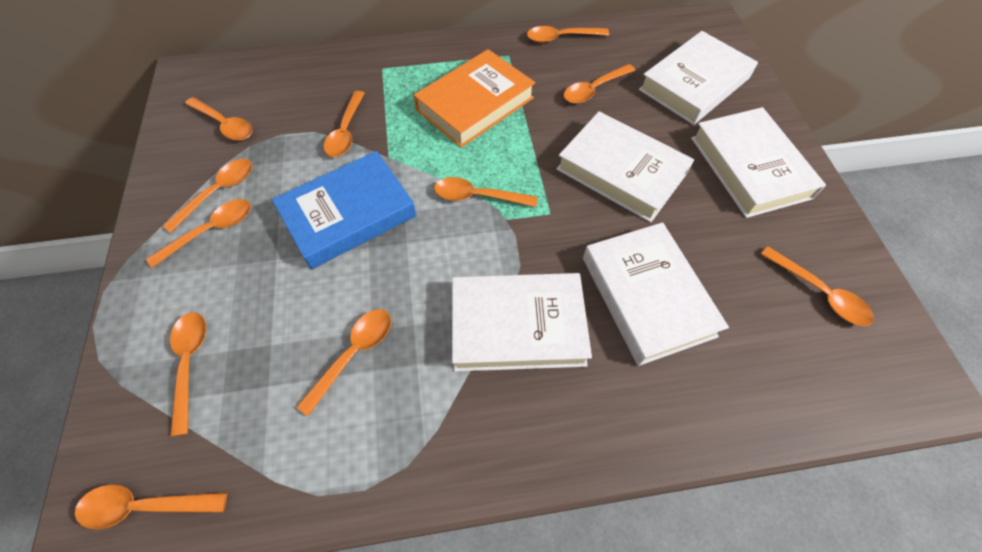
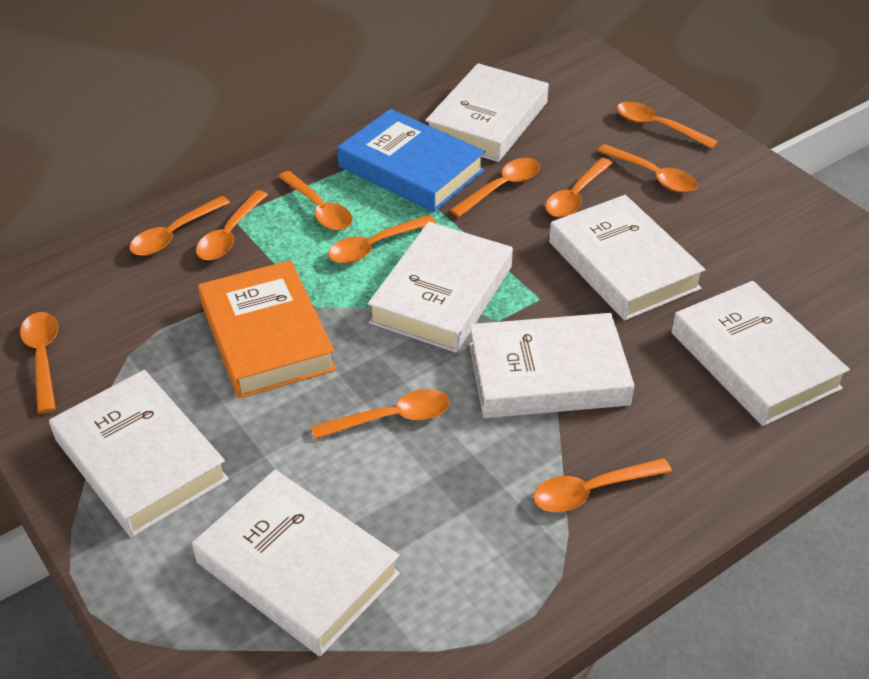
white book: 5 -> 7

